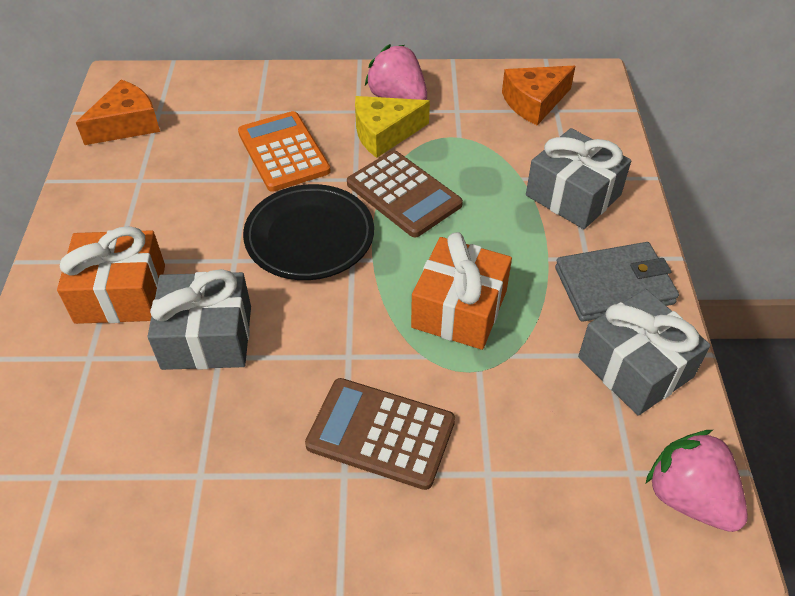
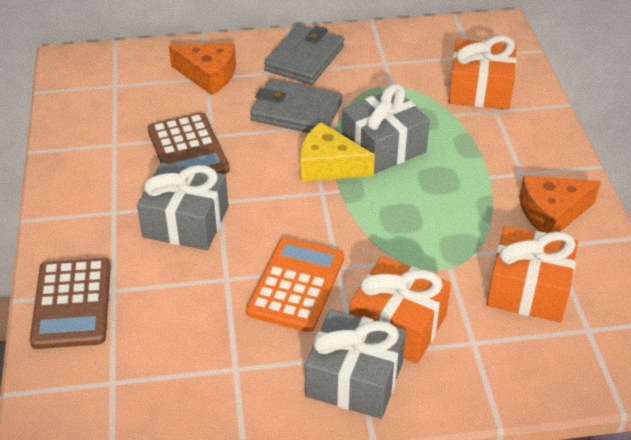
black plate: 1 -> 0
grey wallet: 1 -> 2
orange gift: 2 -> 3
pink strawberry: 2 -> 0

